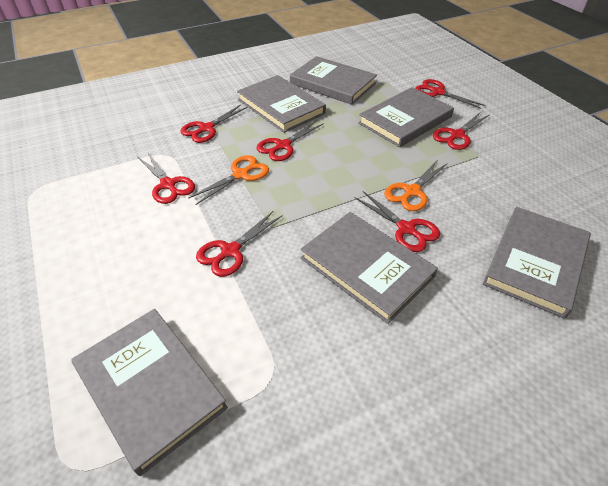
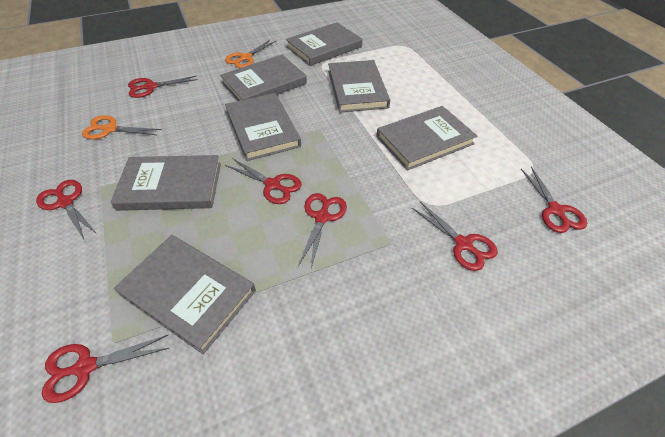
grey book: 6 -> 7

